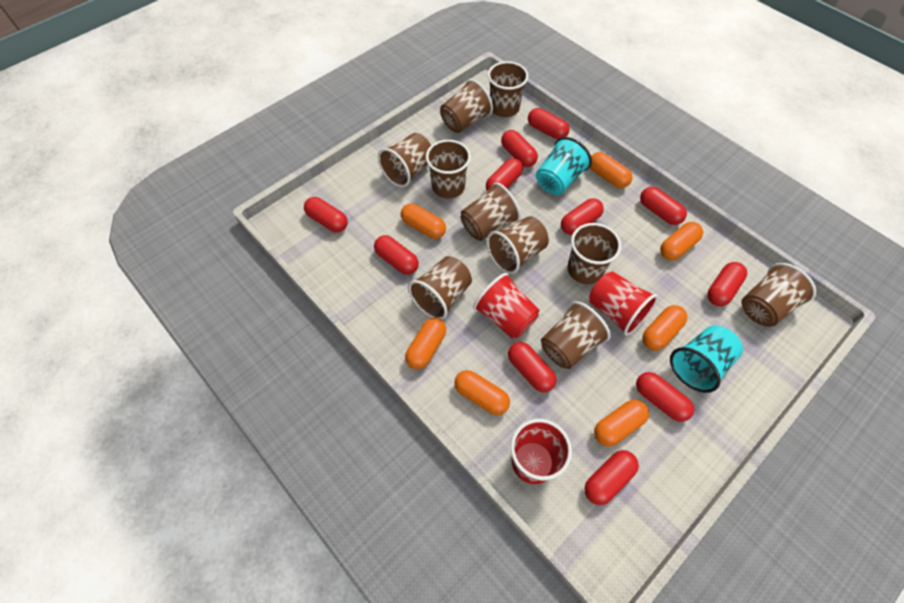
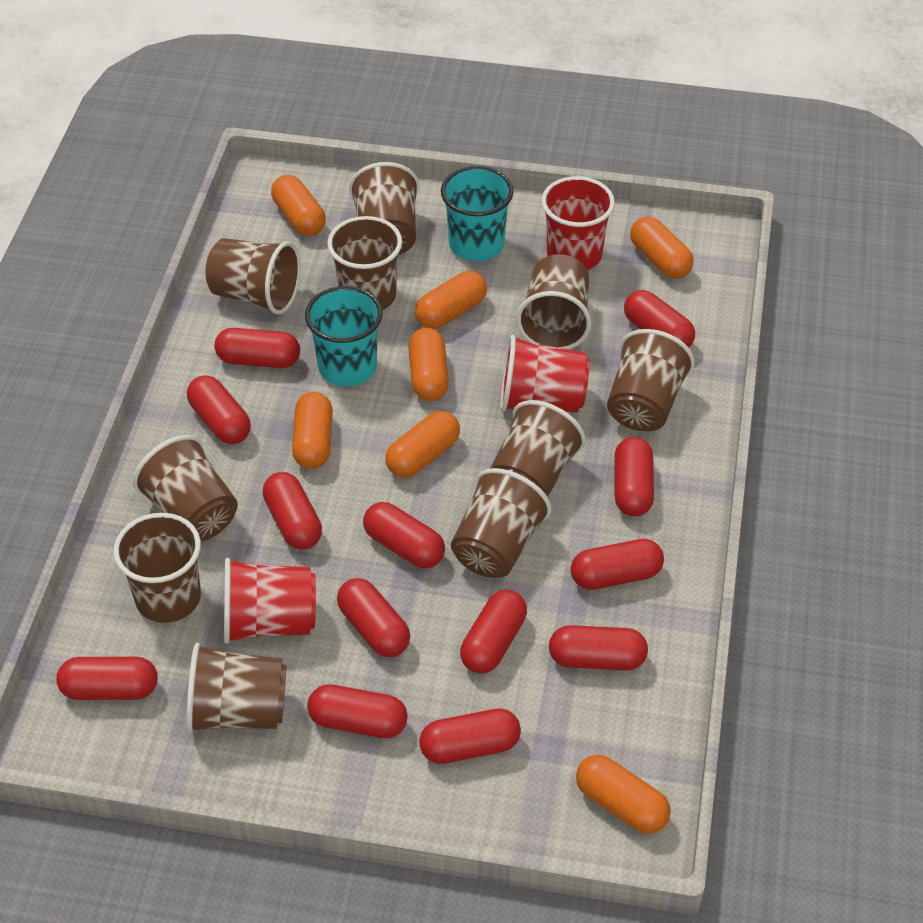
red capsule: 11 -> 13

